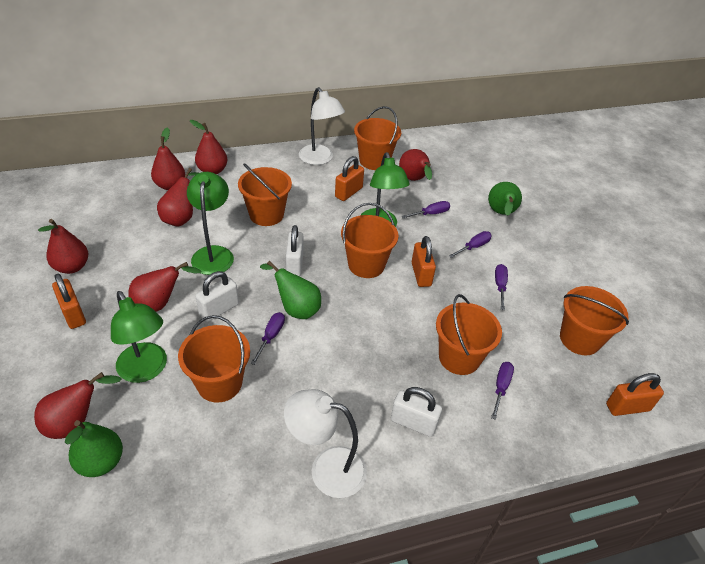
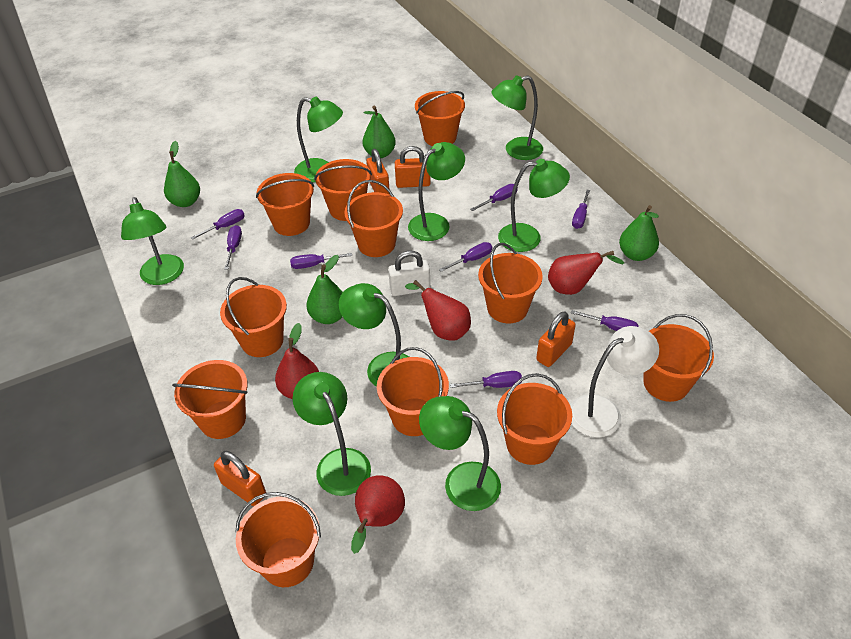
green lamp: 3 -> 8
green pear: 3 -> 4
orange bucket: 6 -> 11
purple screwdriver: 5 -> 8
red pear: 7 -> 4
white lamp: 2 -> 1
white padlock: 3 -> 1

